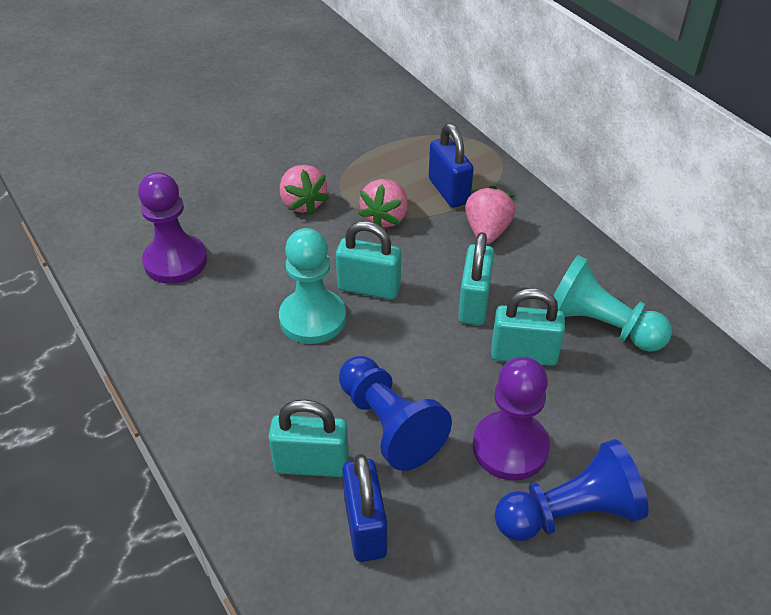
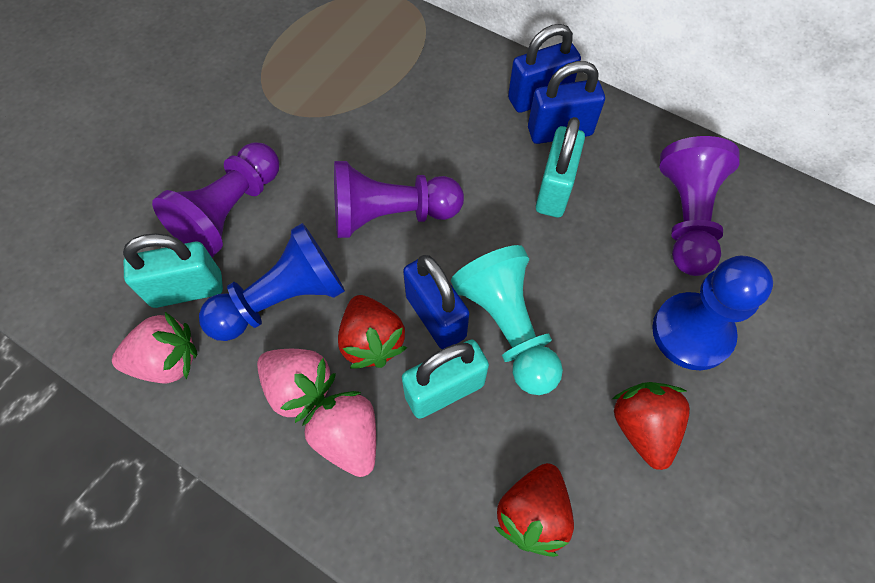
blue padlock: 2 -> 3
purple pawn: 2 -> 3
red strawberry: 0 -> 3
turquoise padlock: 4 -> 3
turquoise pawn: 2 -> 1

